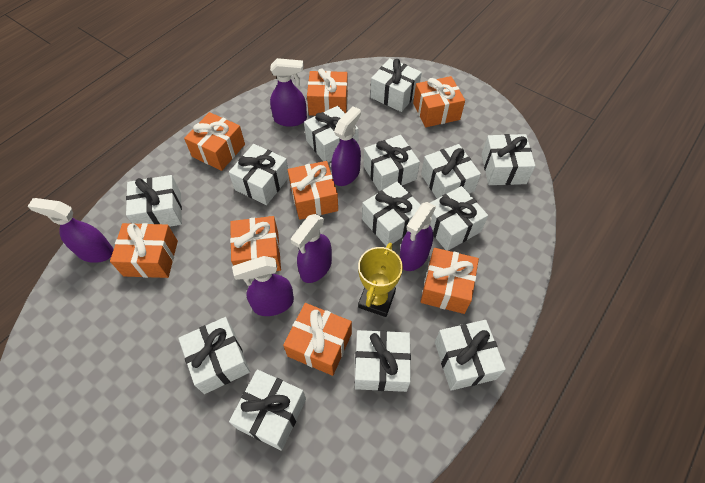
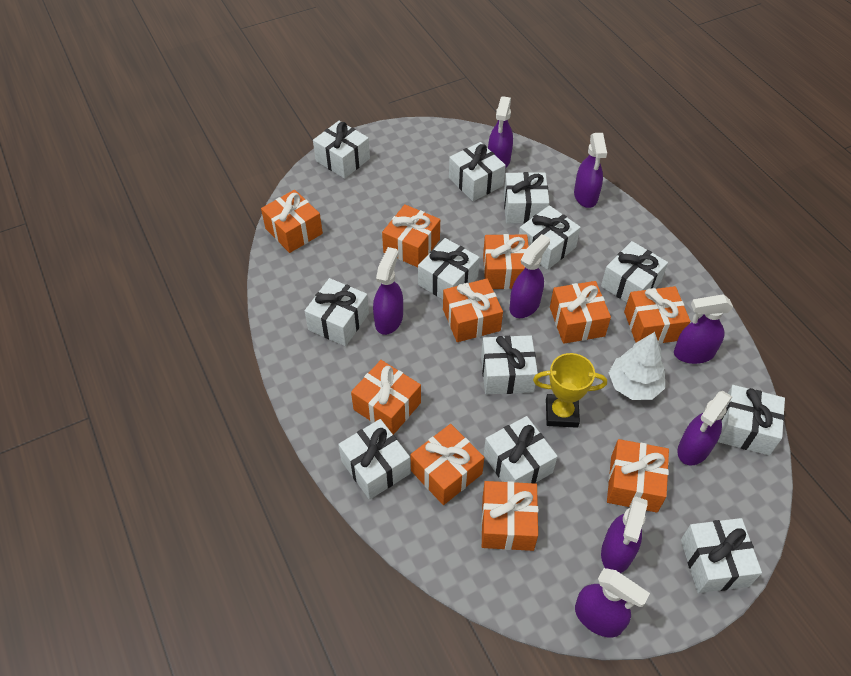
orange gift: 8 -> 10
purple spray bottle: 6 -> 8
white gift: 13 -> 12
white tree: 0 -> 1

